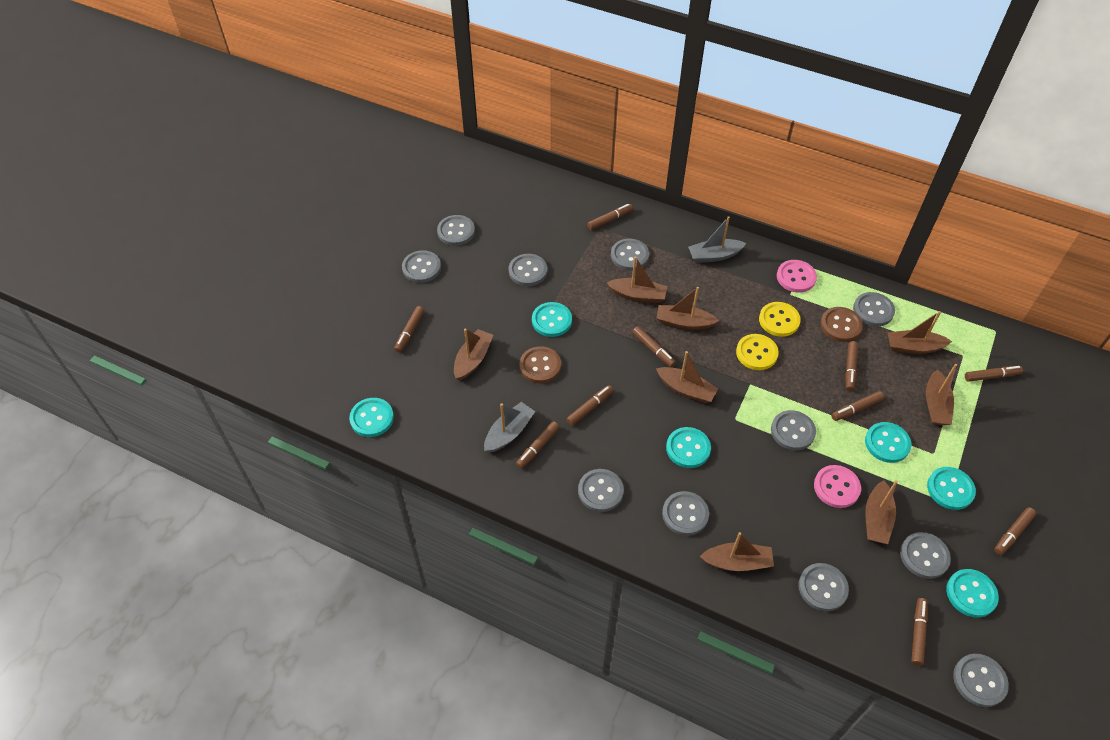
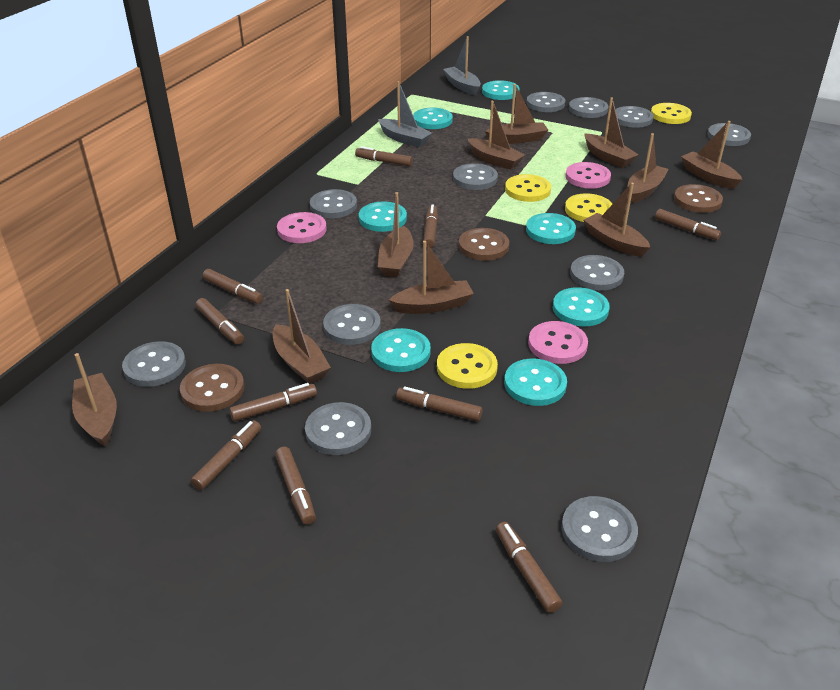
brown boat: 8 -> 10
brown button: 2 -> 3
pink button: 2 -> 3
turquoise button: 6 -> 7
yellow button: 2 -> 4

